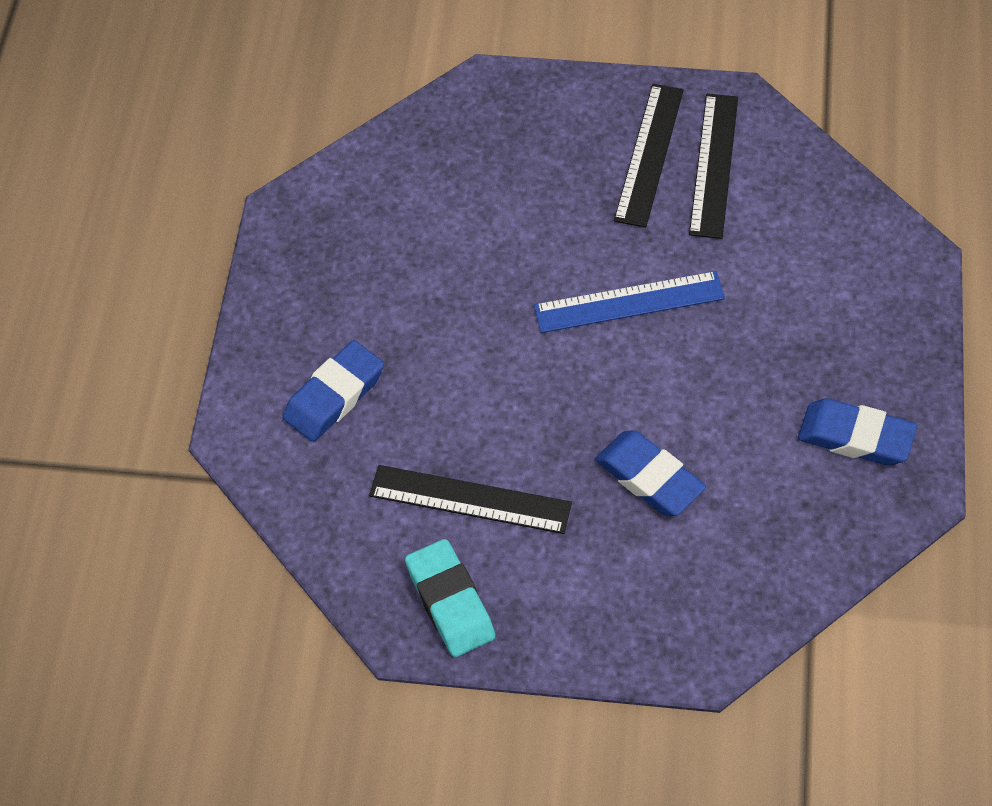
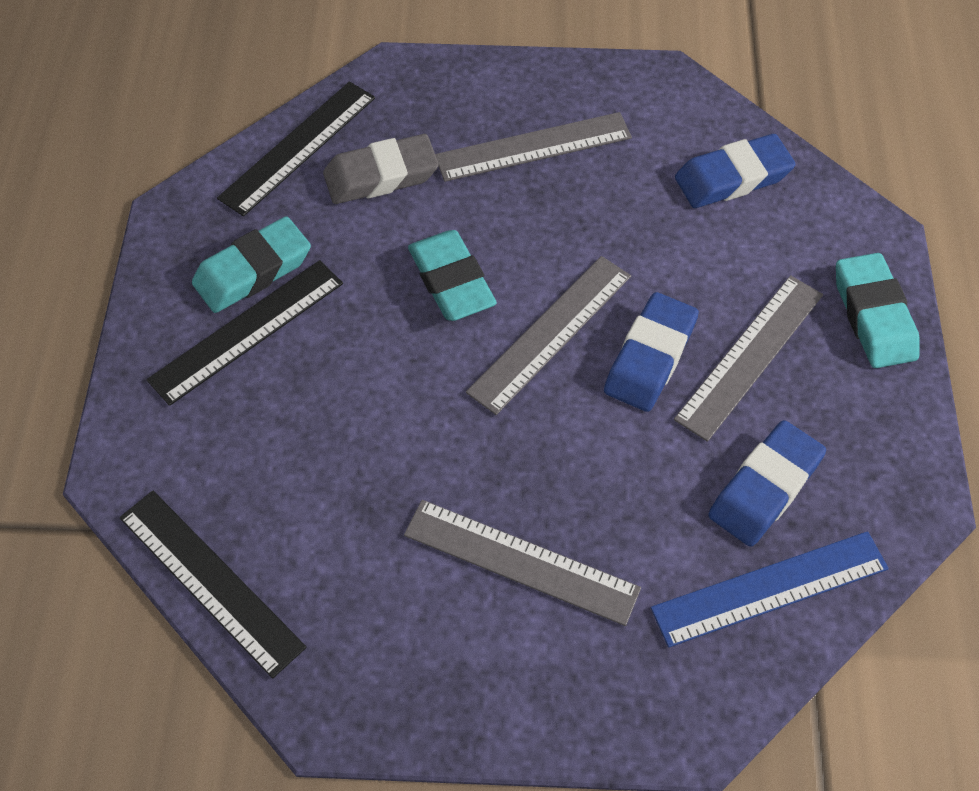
grey eraser: 0 -> 1
grey ruler: 0 -> 4
turquoise eraser: 1 -> 3

